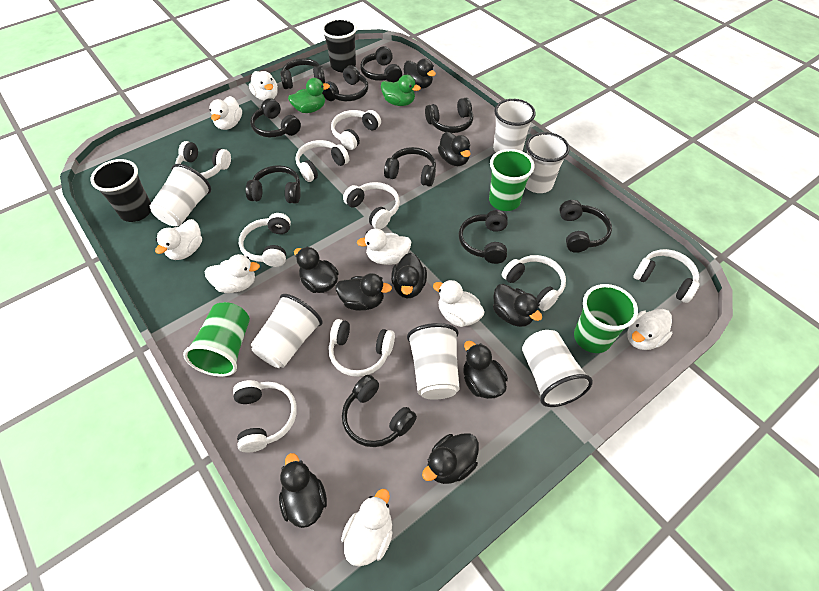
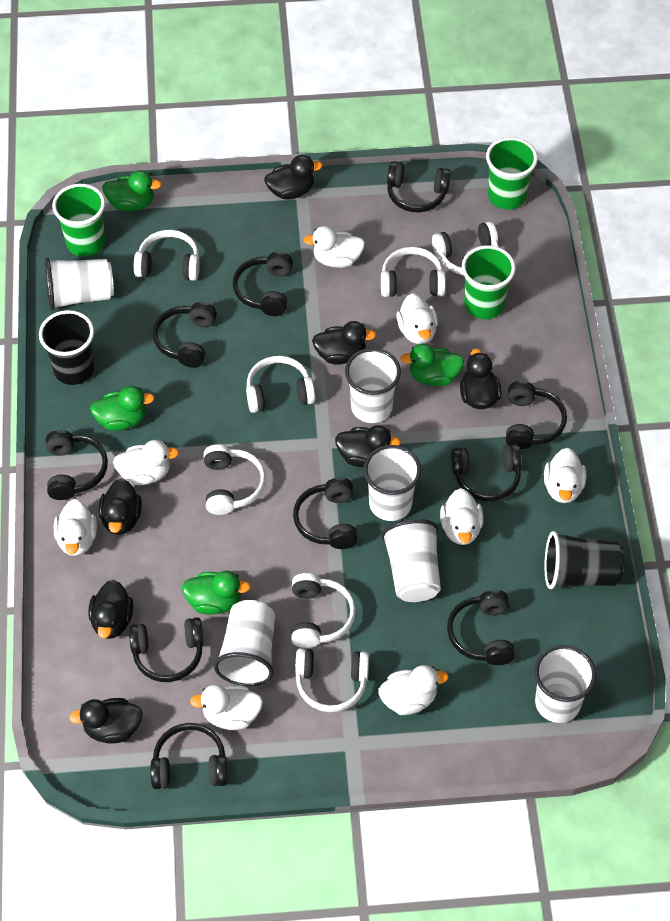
black duck: 9 -> 7
green duck: 2 -> 4
white headphones: 9 -> 7

